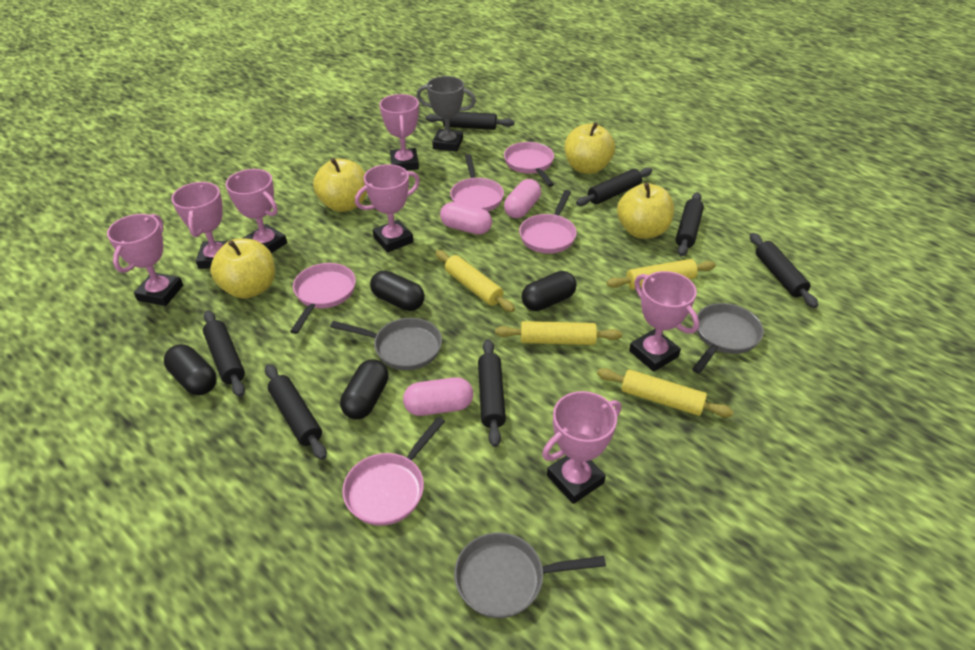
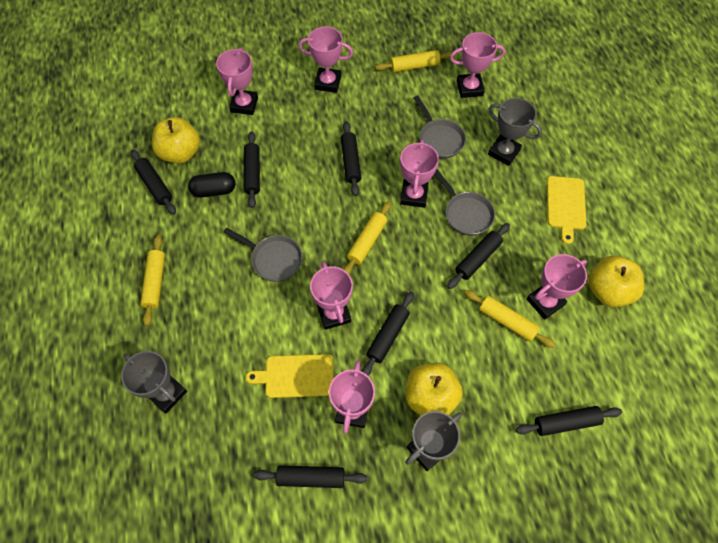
black capsule: 4 -> 1
grey trophy: 1 -> 3
pink capsule: 3 -> 0
pink pan: 5 -> 0
yellow apple: 4 -> 3
yellow cutting board: 0 -> 2

